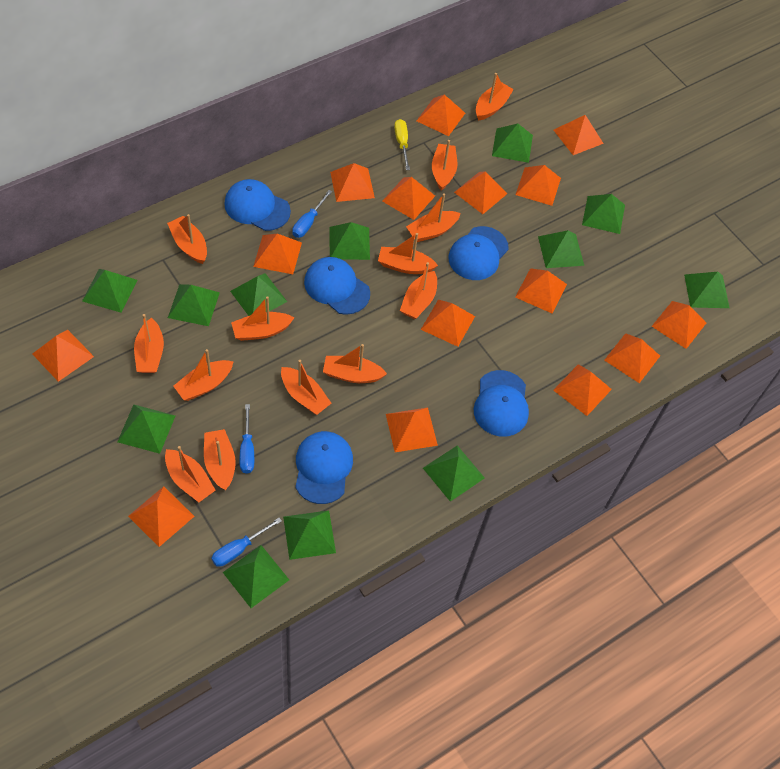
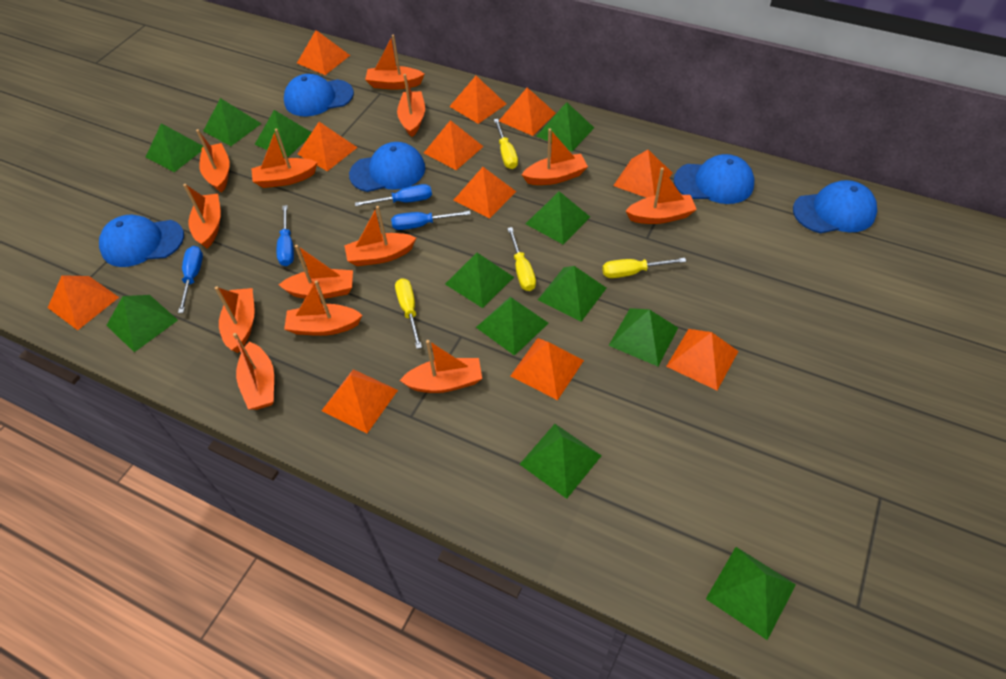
blue screwdriver: 3 -> 4
orange pyramid: 15 -> 11
yellow screwdriver: 1 -> 4

